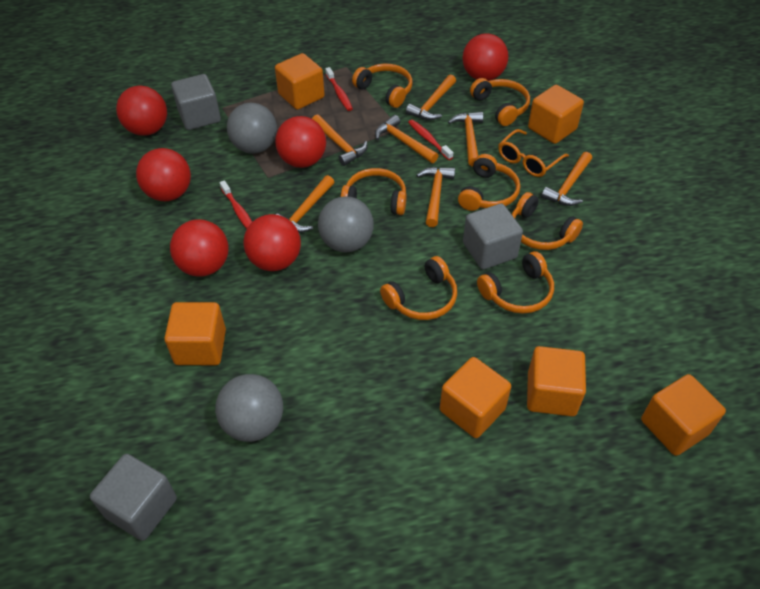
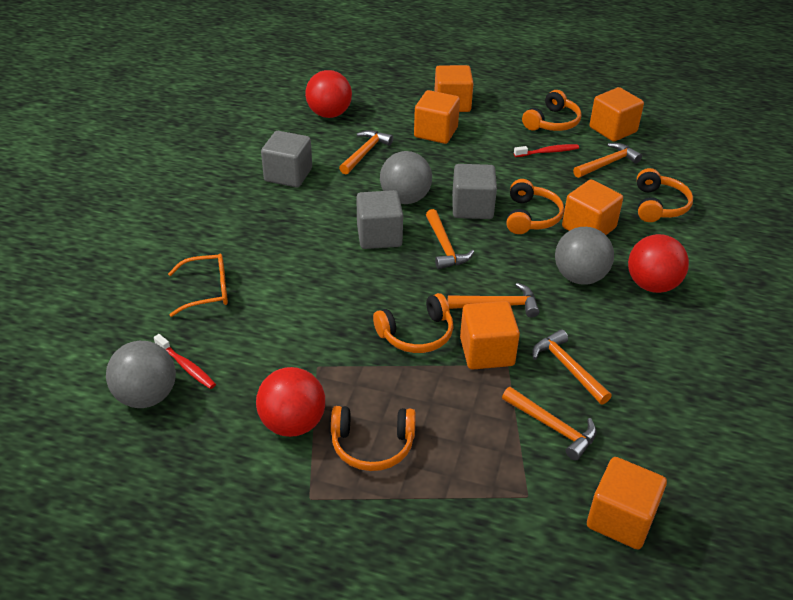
orange hammer: 7 -> 6
orange headphones: 7 -> 5
red ball: 6 -> 3
red toothbrush: 3 -> 2

